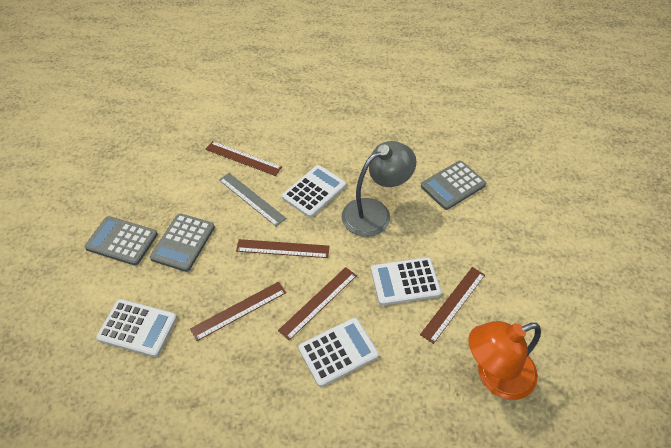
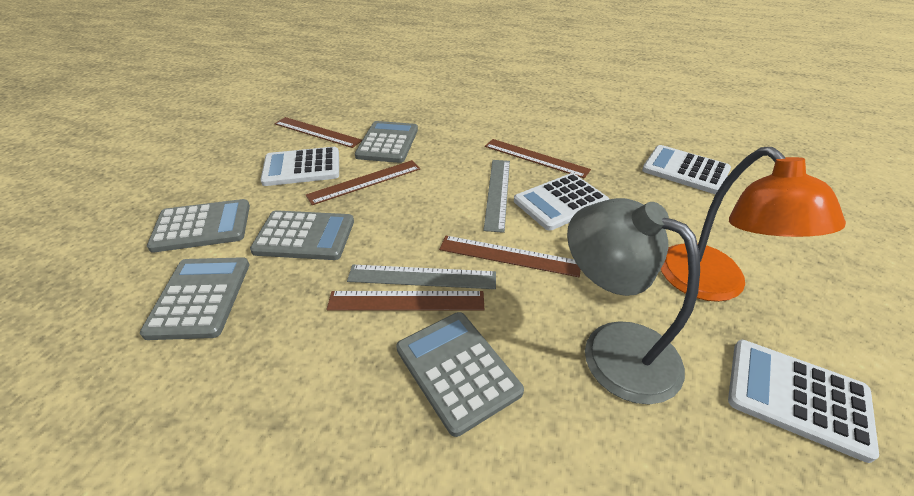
grey calculator: 3 -> 5
grey ruler: 1 -> 2

